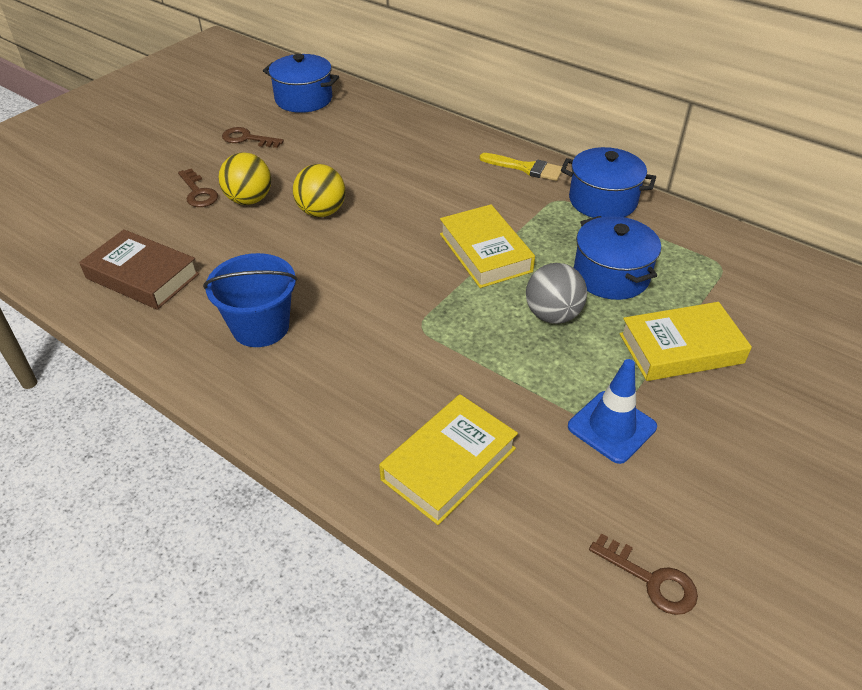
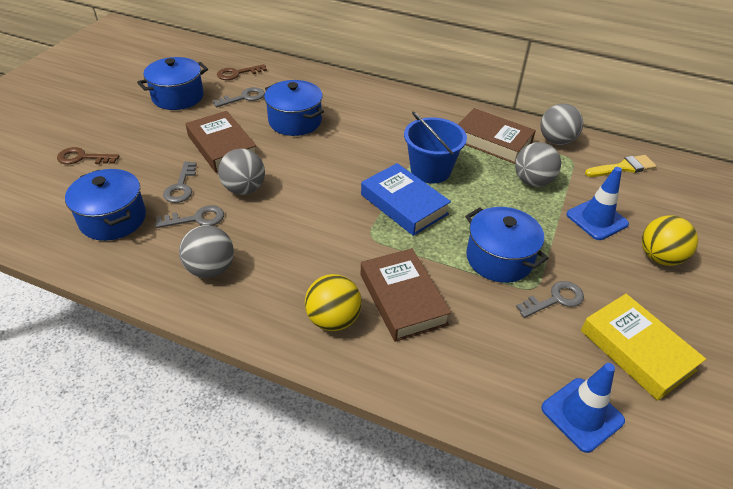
blue book: 0 -> 1
blue pot: 3 -> 4
blue traffic cone: 1 -> 2
brown book: 1 -> 3
brown key: 3 -> 2
grey ball: 1 -> 4
grey key: 0 -> 4
yellow book: 3 -> 1

